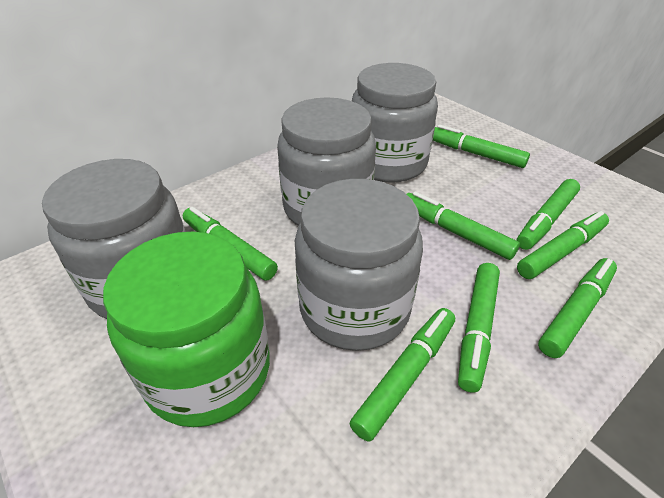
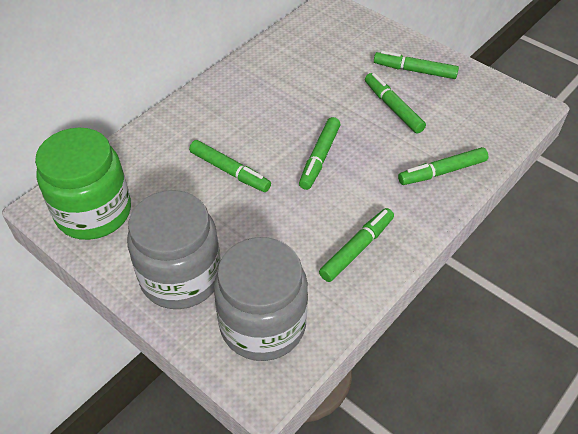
green marker: 8 -> 6
grey jar: 4 -> 2

